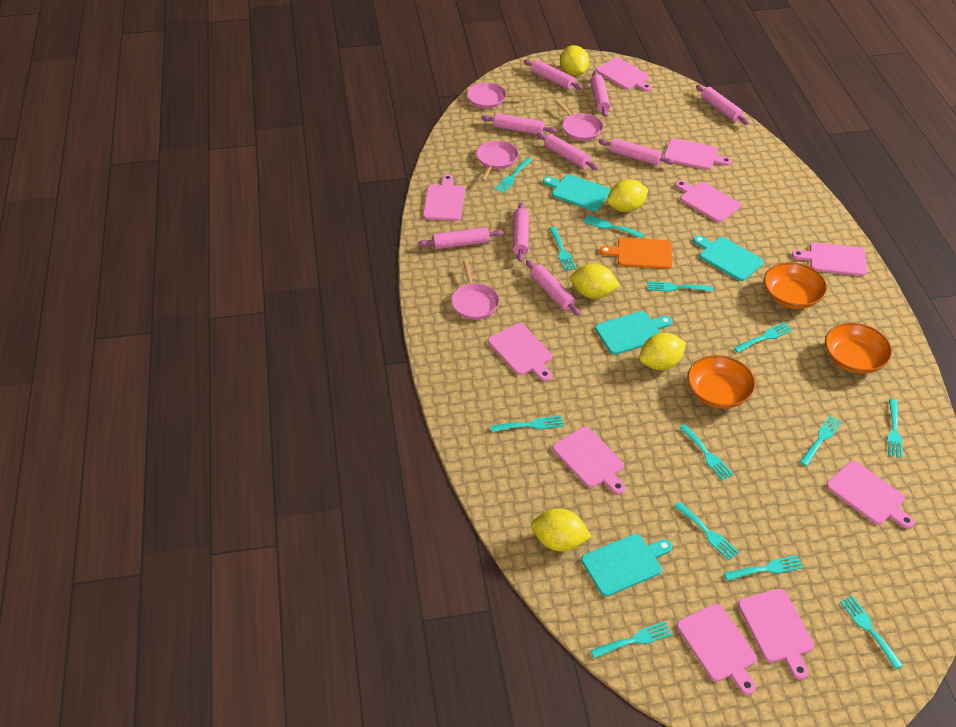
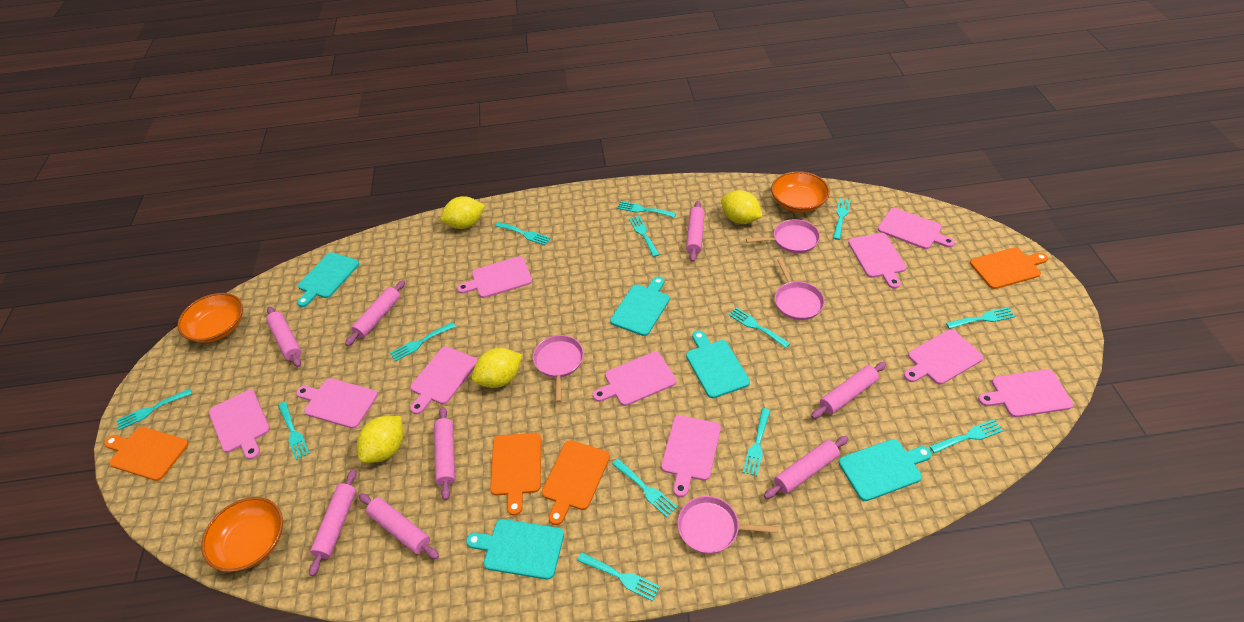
orange cutting board: 1 -> 4
pink rolling pin: 9 -> 8
turquoise cutting board: 4 -> 5
yellow lemon: 5 -> 4

